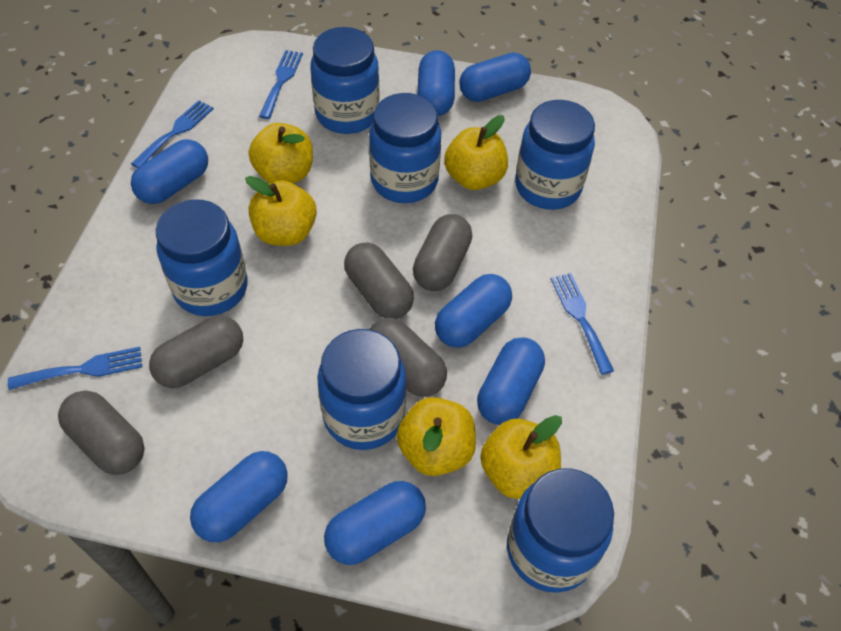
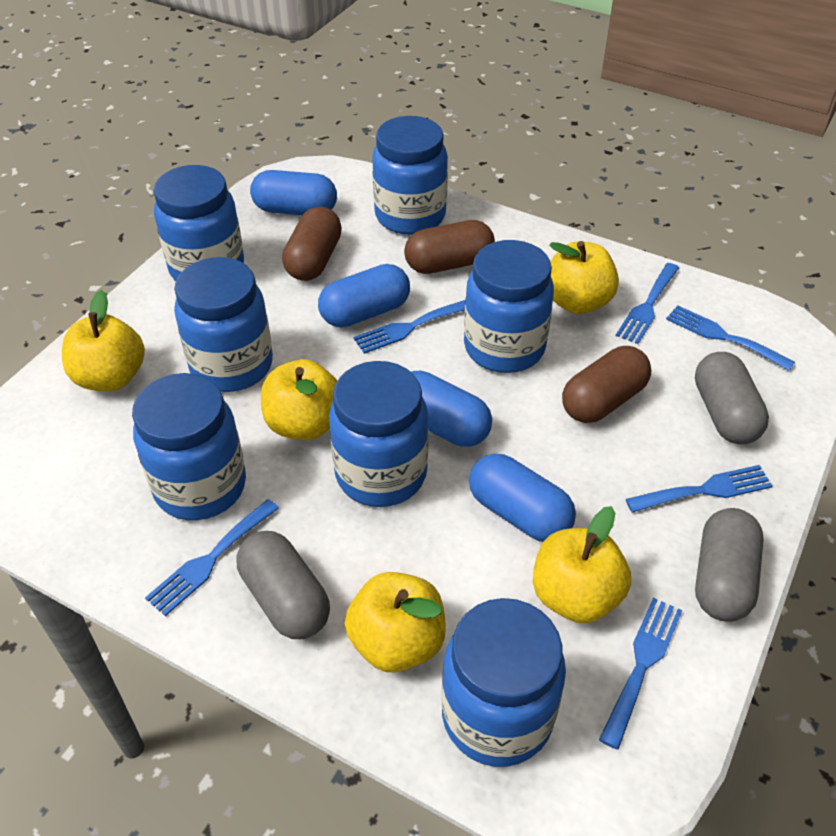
blue capsule: 7 -> 4
blue fork: 4 -> 6
blue jar: 6 -> 7
brown capsule: 0 -> 3
grey capsule: 5 -> 3

